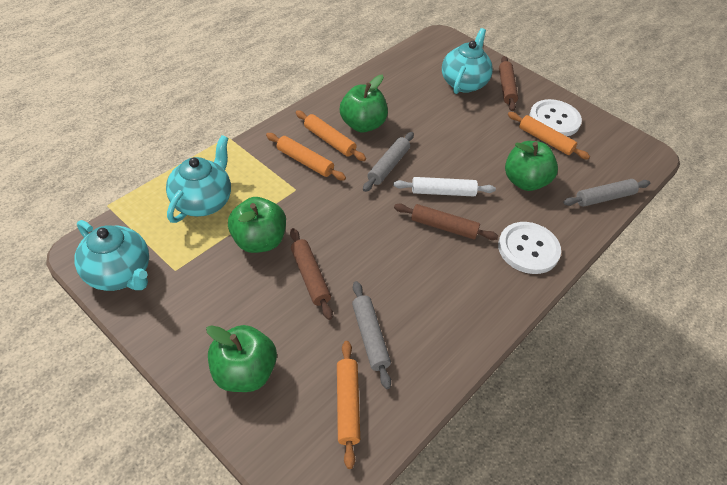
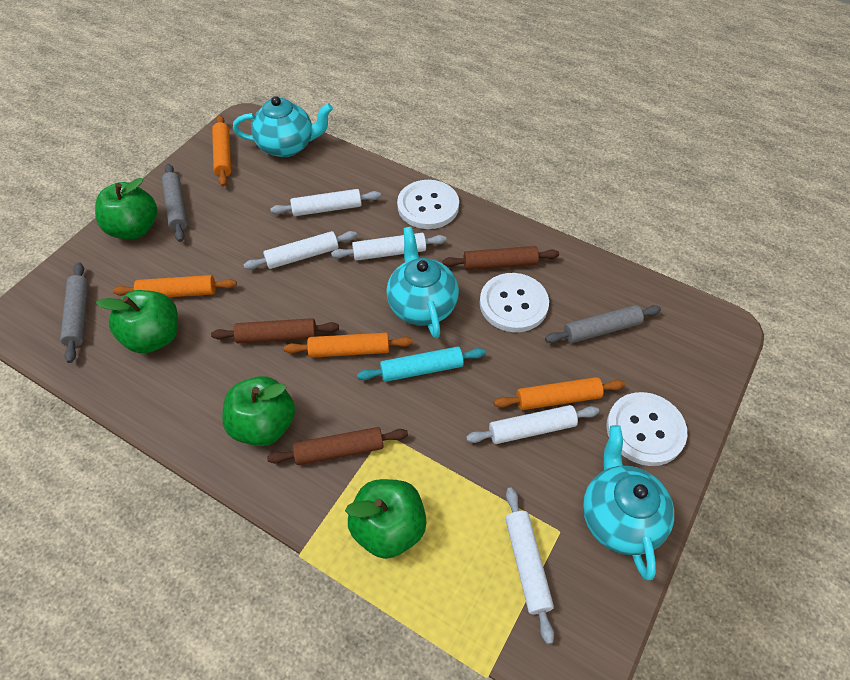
turquoise rolling pin: 0 -> 1
white button: 2 -> 3
white rolling pin: 1 -> 5

